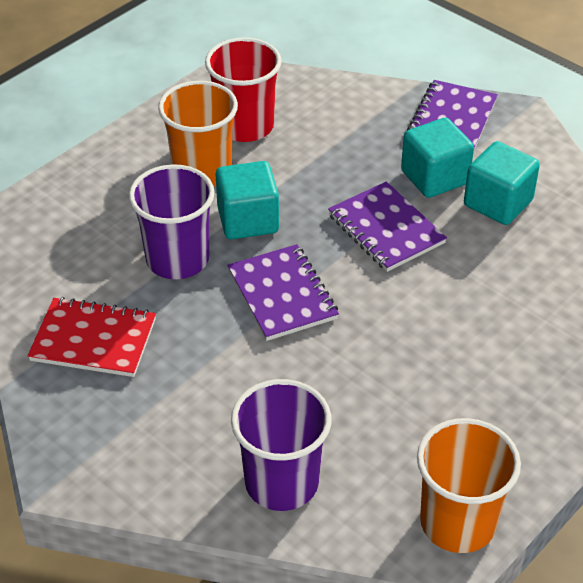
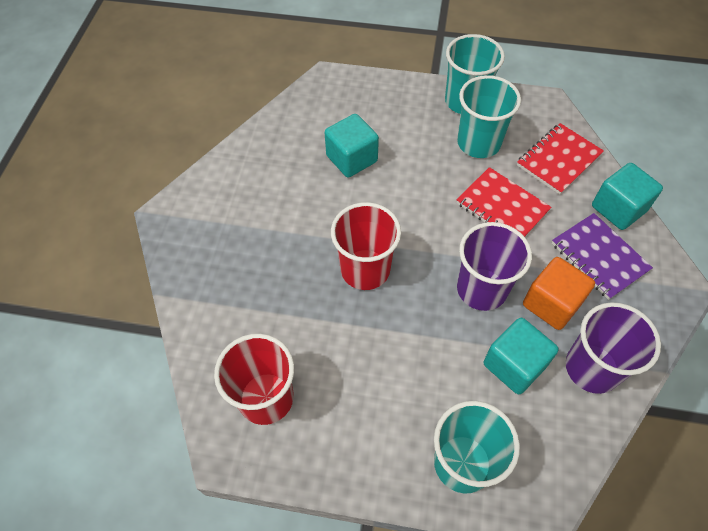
orange cube: 0 -> 1
orange cup: 2 -> 0
purple notebook: 3 -> 1
red cup: 1 -> 2
red notebook: 1 -> 2
turquoise cup: 0 -> 3

